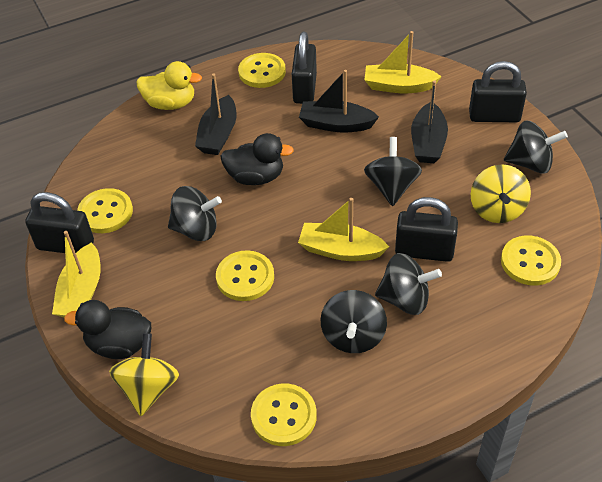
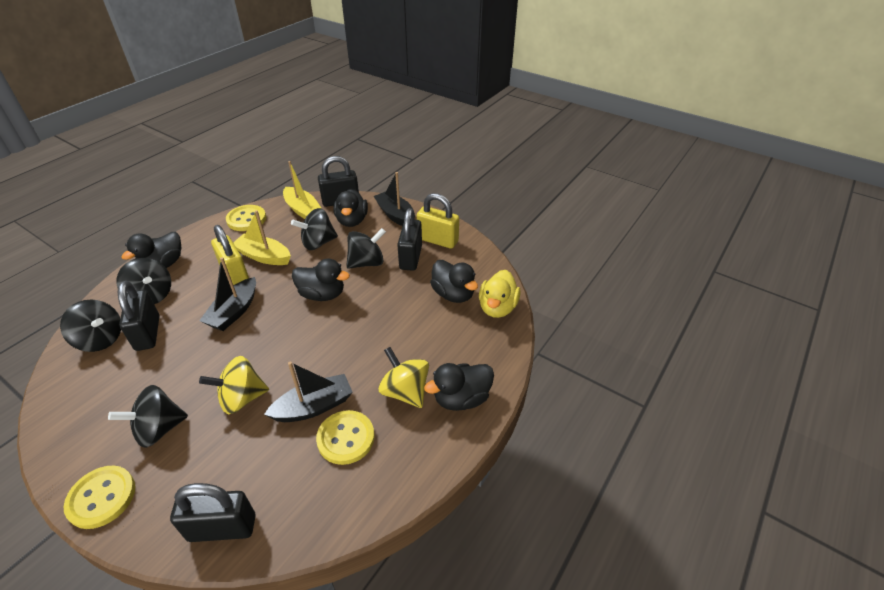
black duck: 2 -> 5
yellow boat: 3 -> 2
yellow button: 5 -> 3
yellow padlock: 0 -> 2

